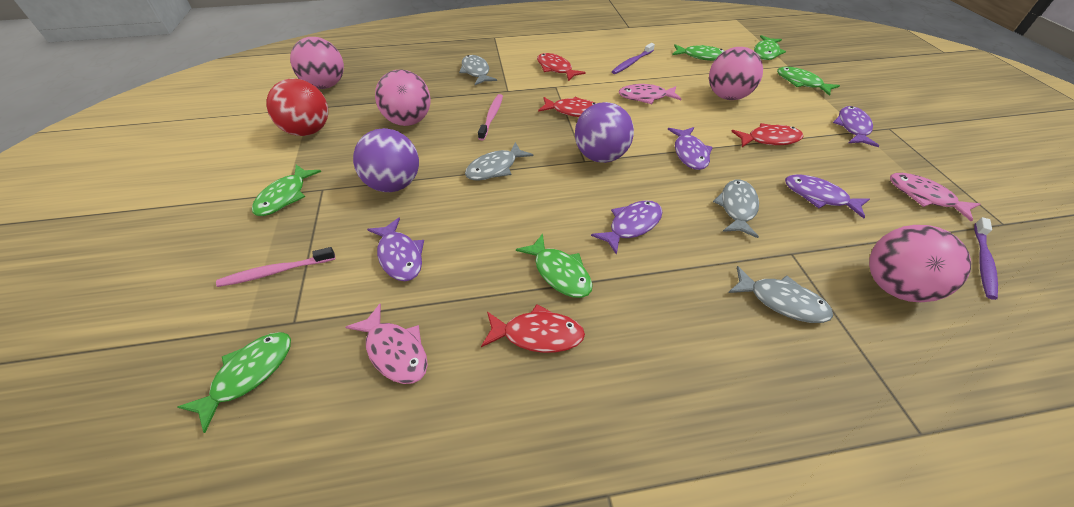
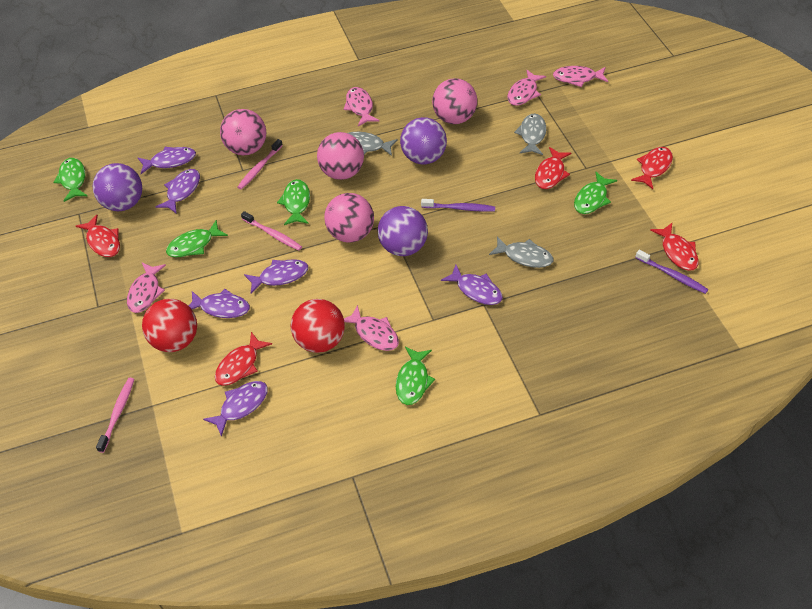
green fish: 6 -> 5
grey fish: 4 -> 3
pink fish: 3 -> 5
pink toothbrush: 2 -> 3
purple ball: 2 -> 3
purple fish: 5 -> 6
red ball: 1 -> 2
red fish: 4 -> 5

